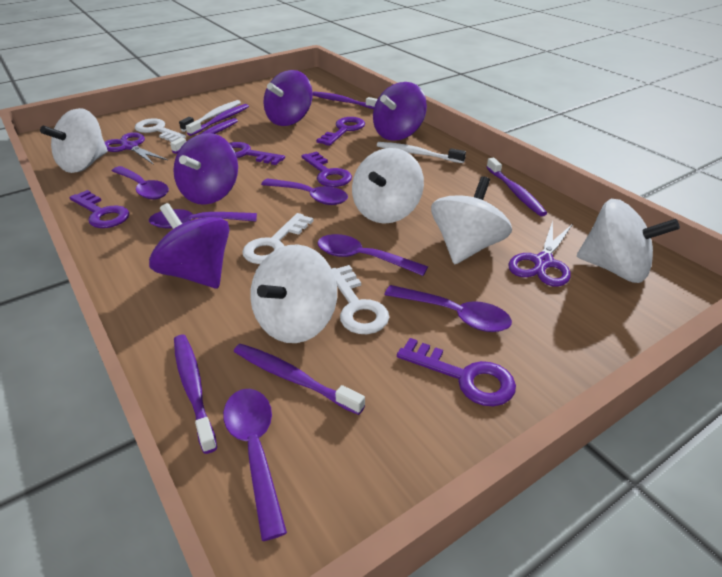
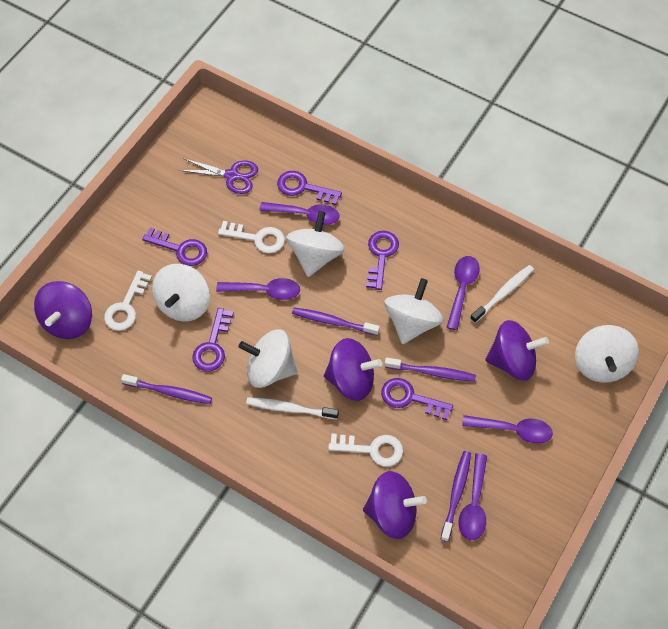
purple scissors: 2 -> 1
purple spoon: 6 -> 5
purple toothbrush: 6 -> 4

